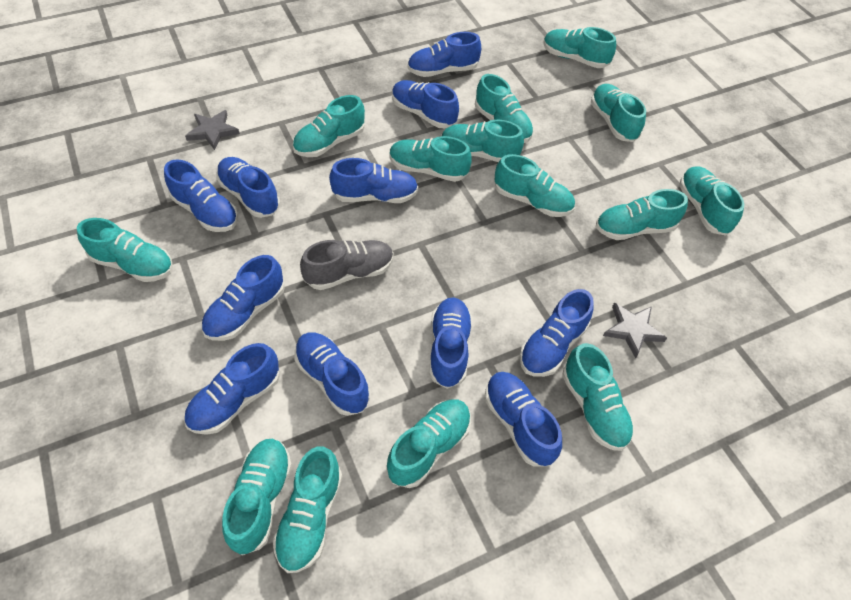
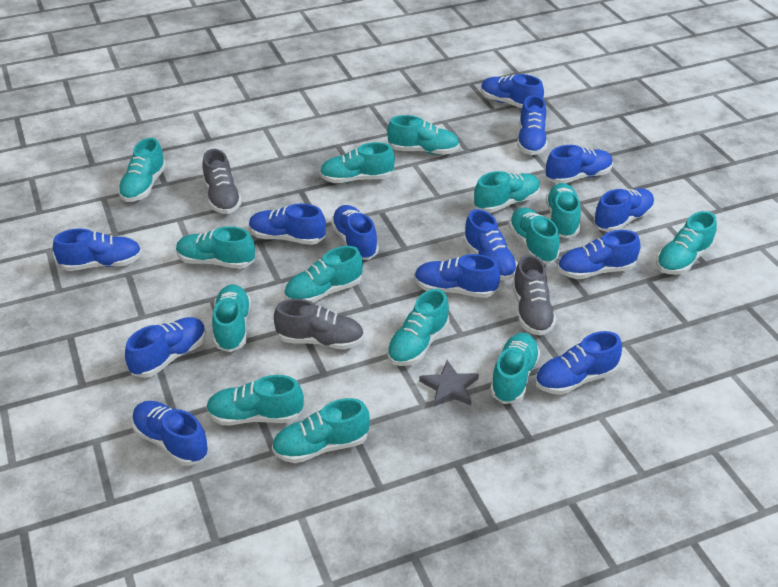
blue shoe: 11 -> 13
grey shoe: 1 -> 3
grey star: 2 -> 1

